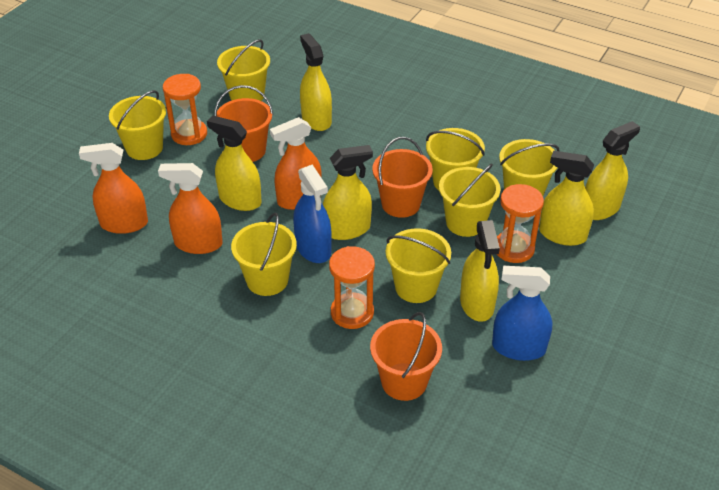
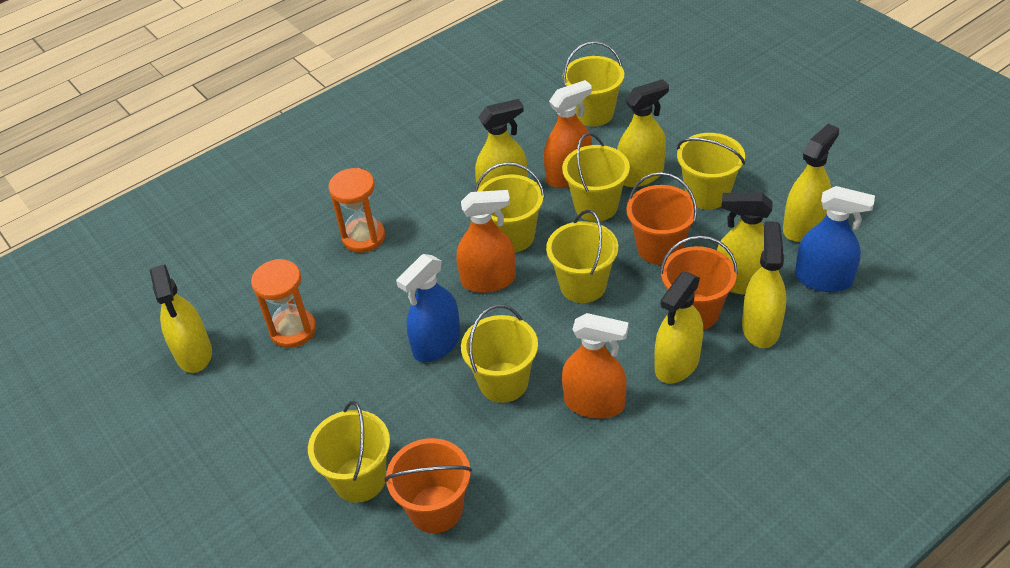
orange hourglass: 3 -> 2
yellow spray bottle: 6 -> 7

